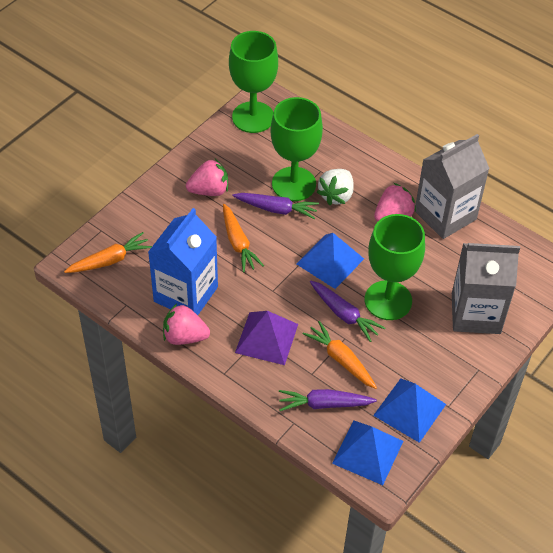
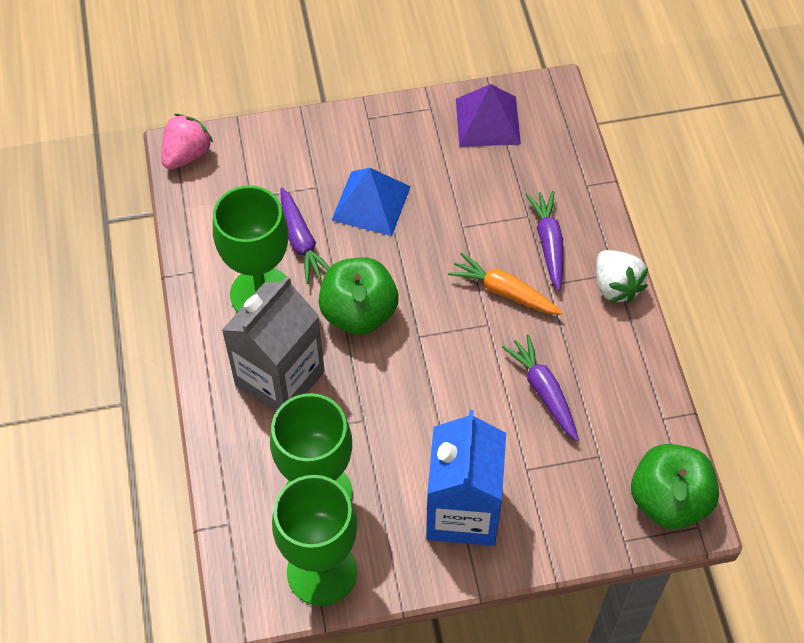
blue pyramid: 3 -> 1
green apple: 0 -> 2
grey carton: 2 -> 1
orange carrot: 3 -> 1
pink strawberry: 3 -> 1

